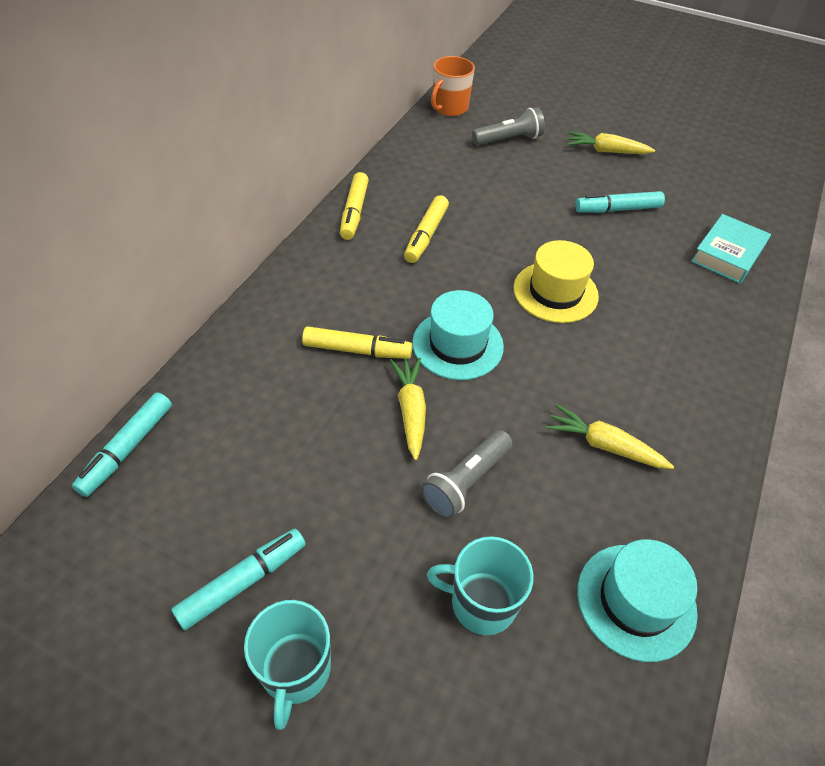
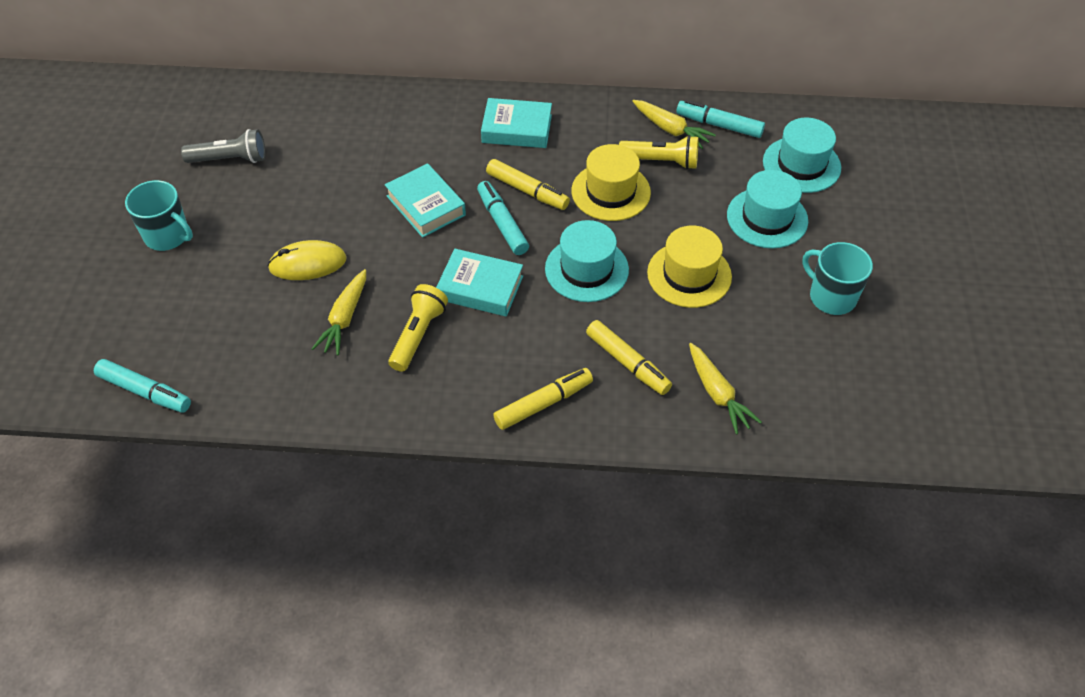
grey flashlight: 2 -> 1
orange mug: 1 -> 0
turquoise book: 1 -> 3
turquoise hat: 2 -> 3
yellow flashlight: 0 -> 2
yellow hat: 1 -> 2
yellow mouse: 0 -> 1

